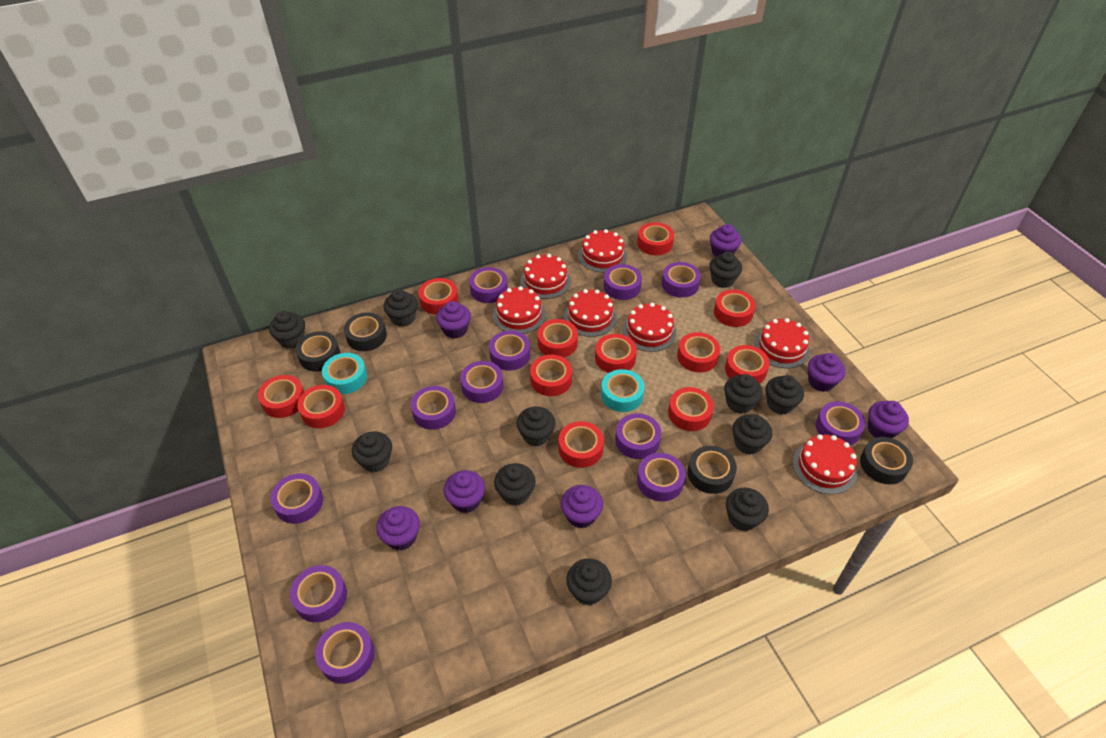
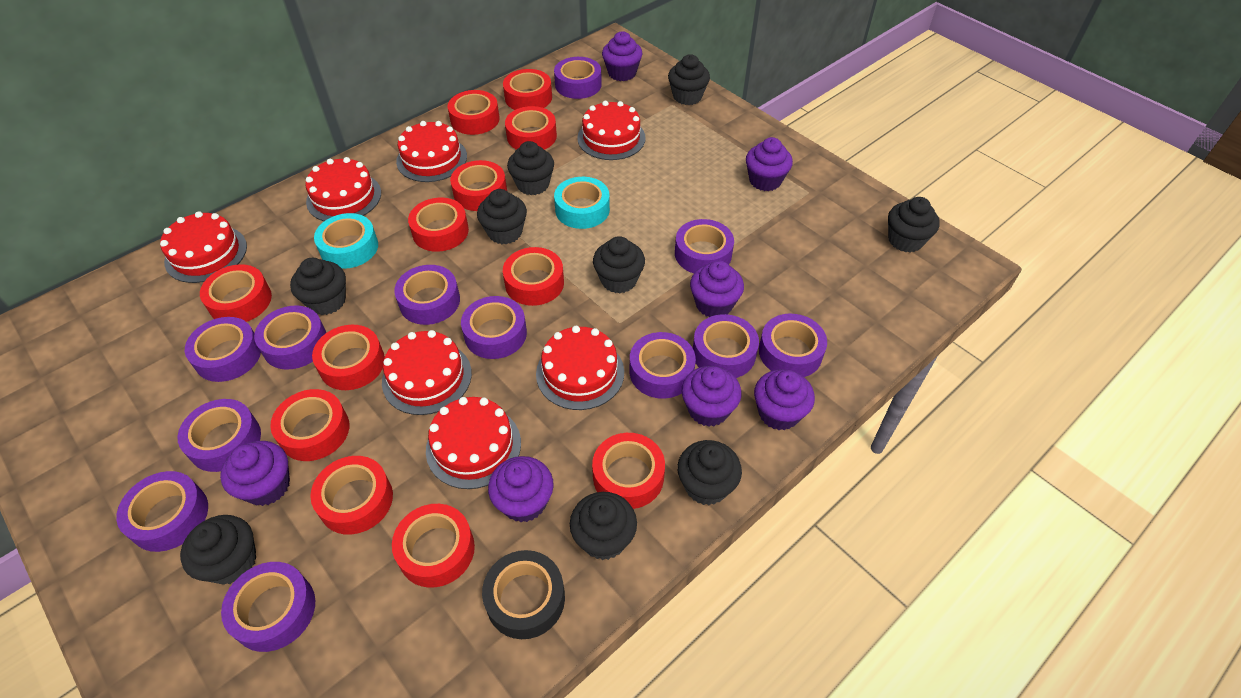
black cupcake: 11 -> 9
black tape: 4 -> 1

